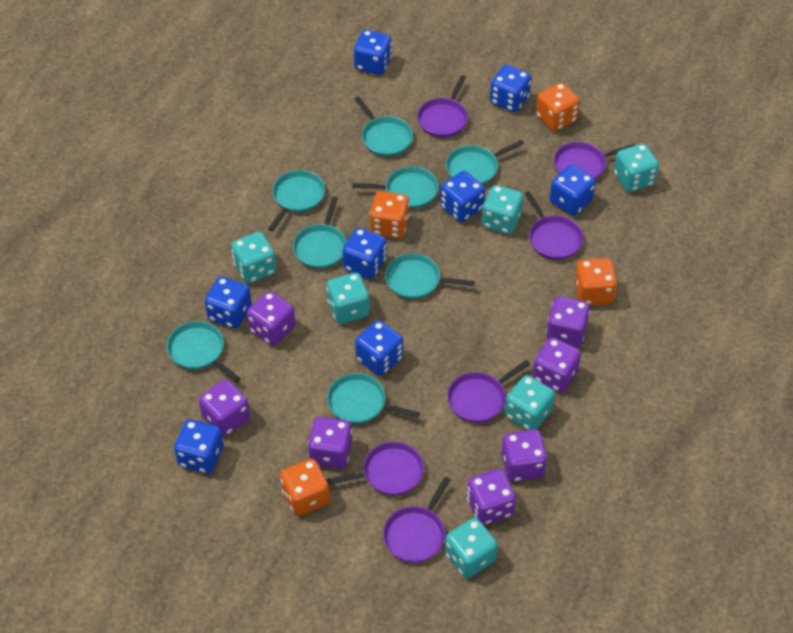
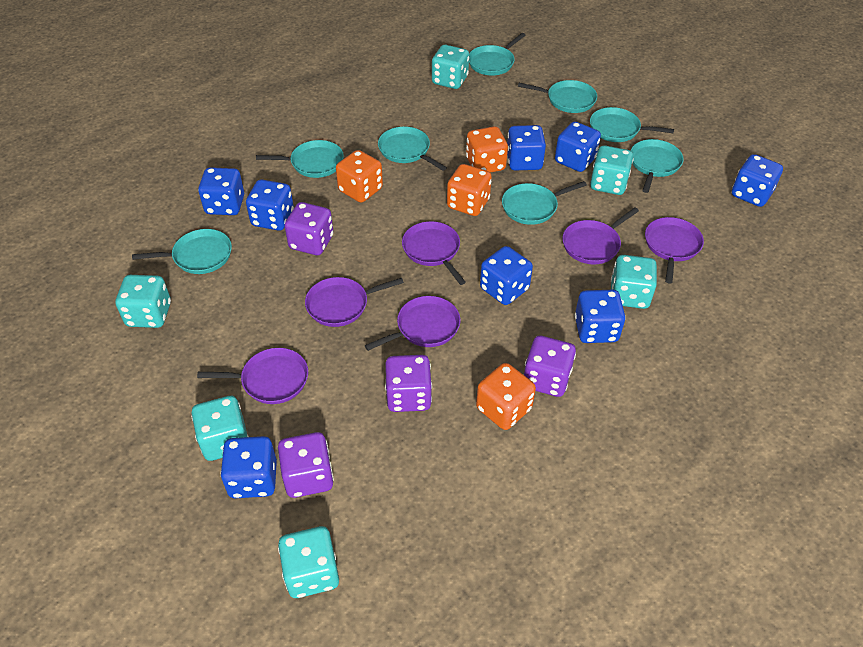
purple dice: 7 -> 4

